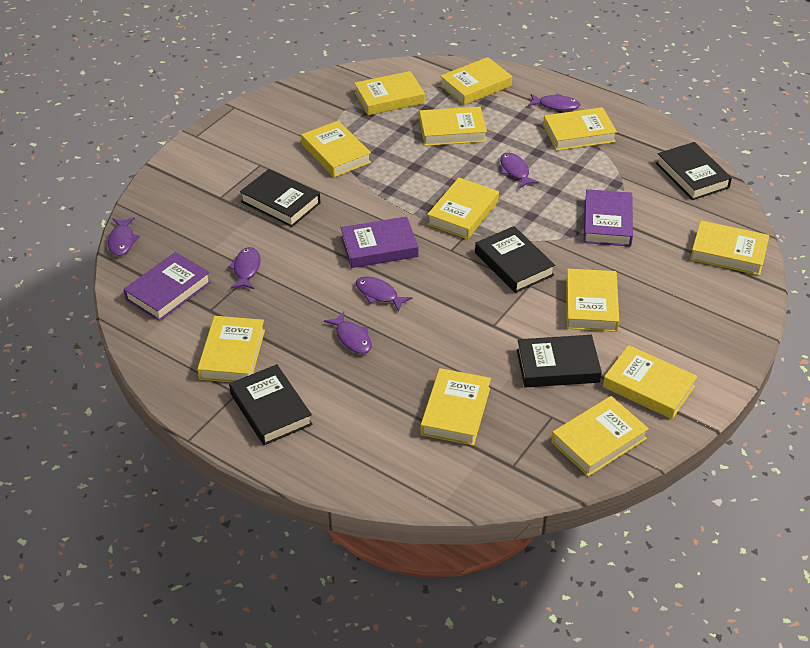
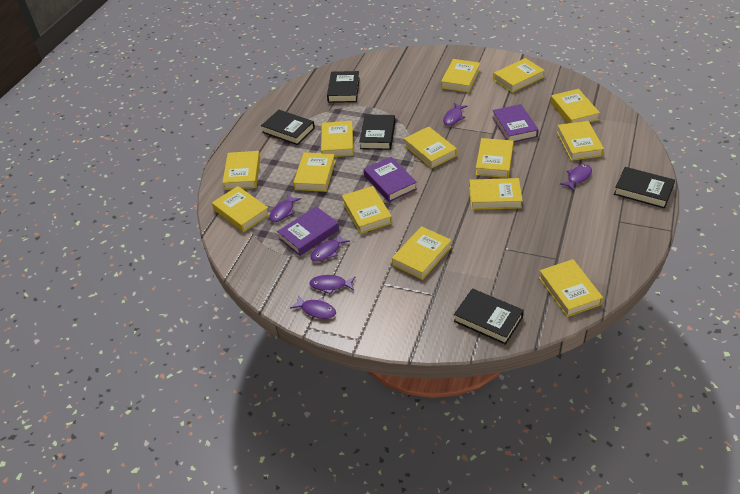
yellow book: 12 -> 14

